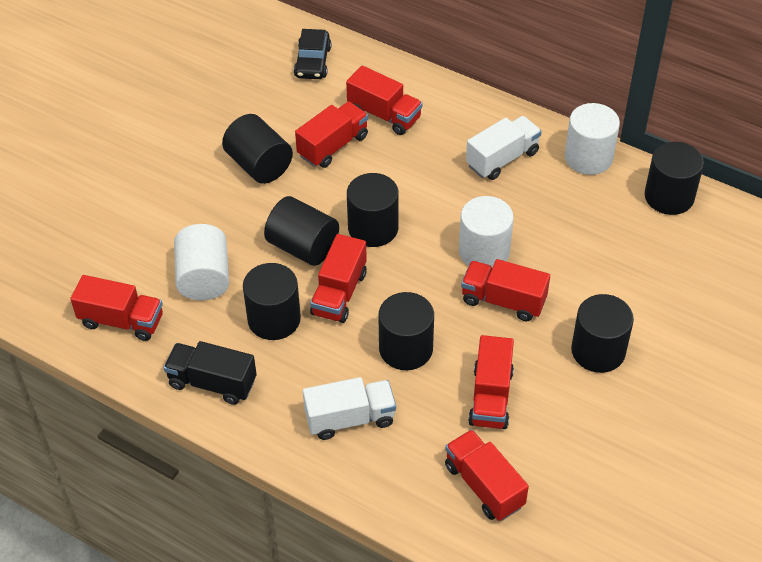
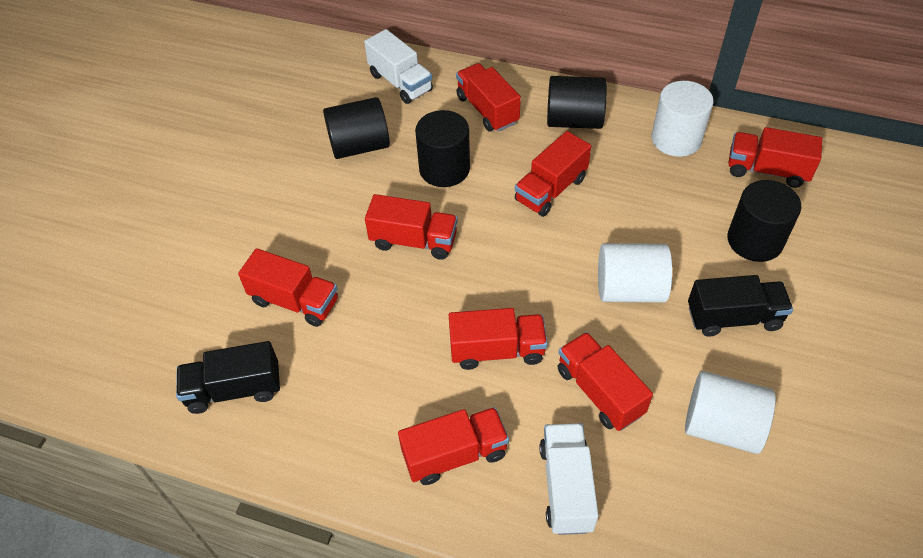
black car: 1 -> 0
black cylinder: 7 -> 4
black truck: 1 -> 2
red truck: 7 -> 8

